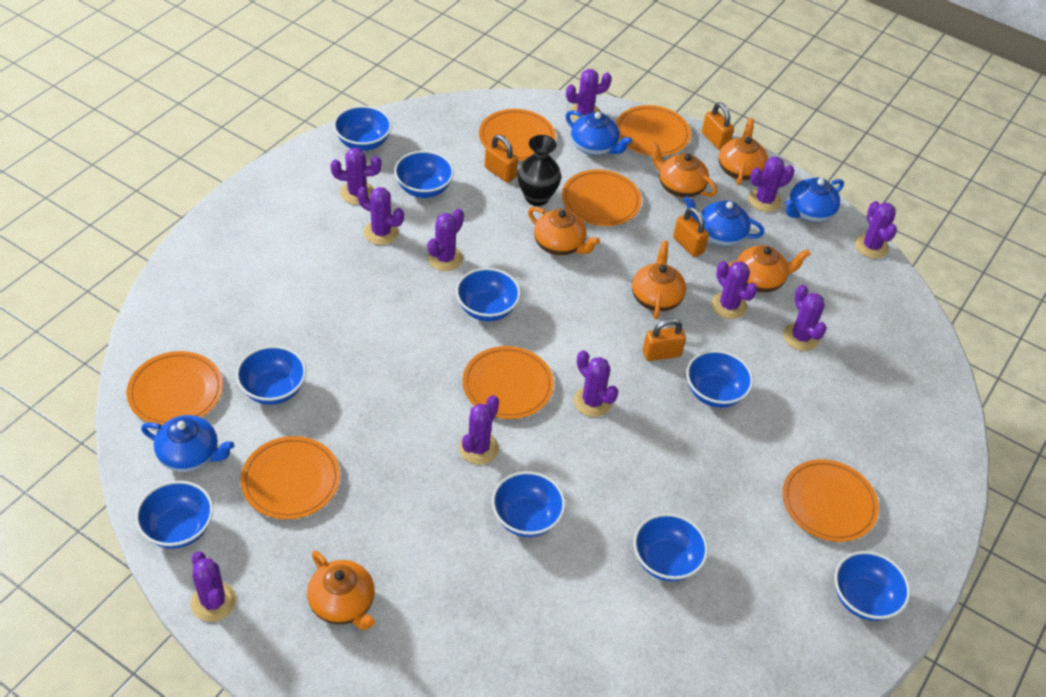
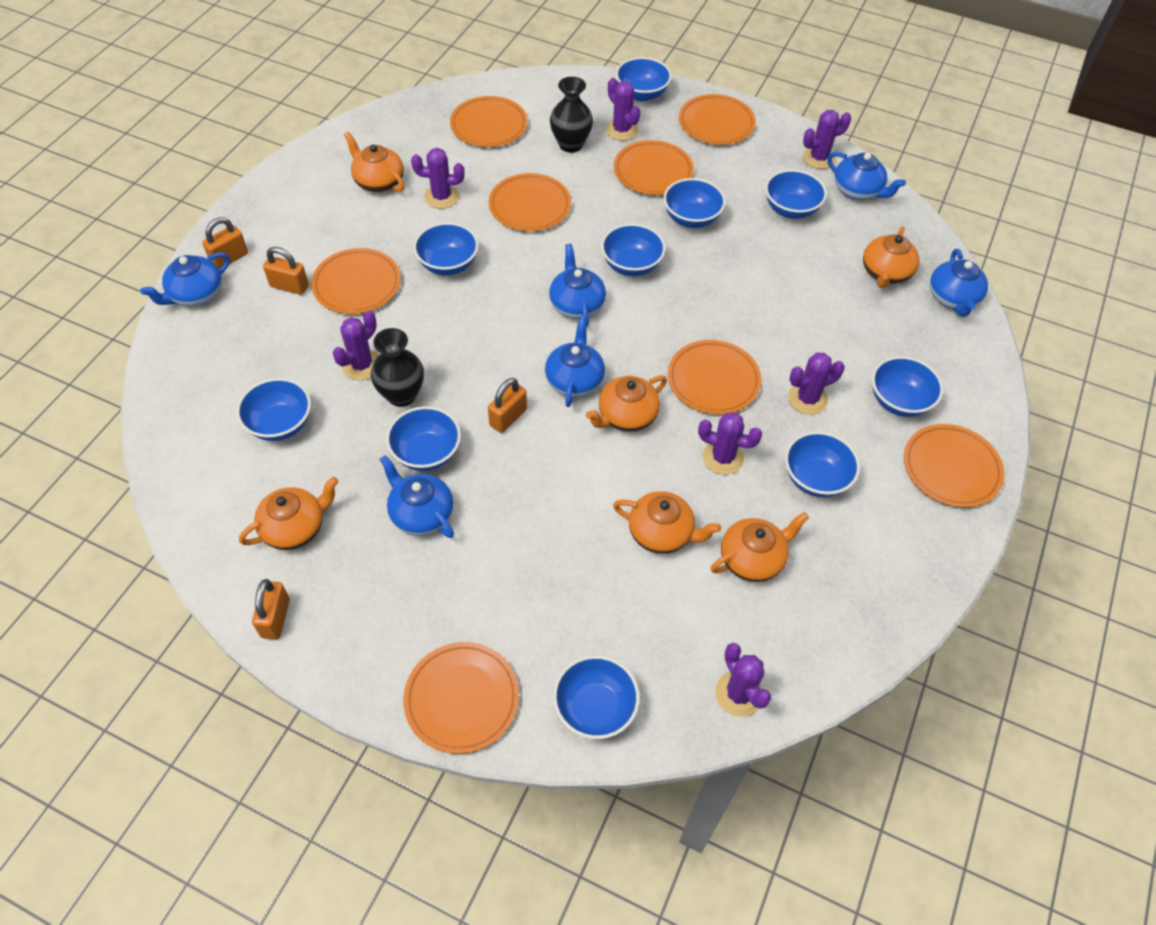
black vase: 1 -> 2
blue bowl: 9 -> 10
blue teapot: 4 -> 6
orange plate: 7 -> 8
purple cactus: 11 -> 7

